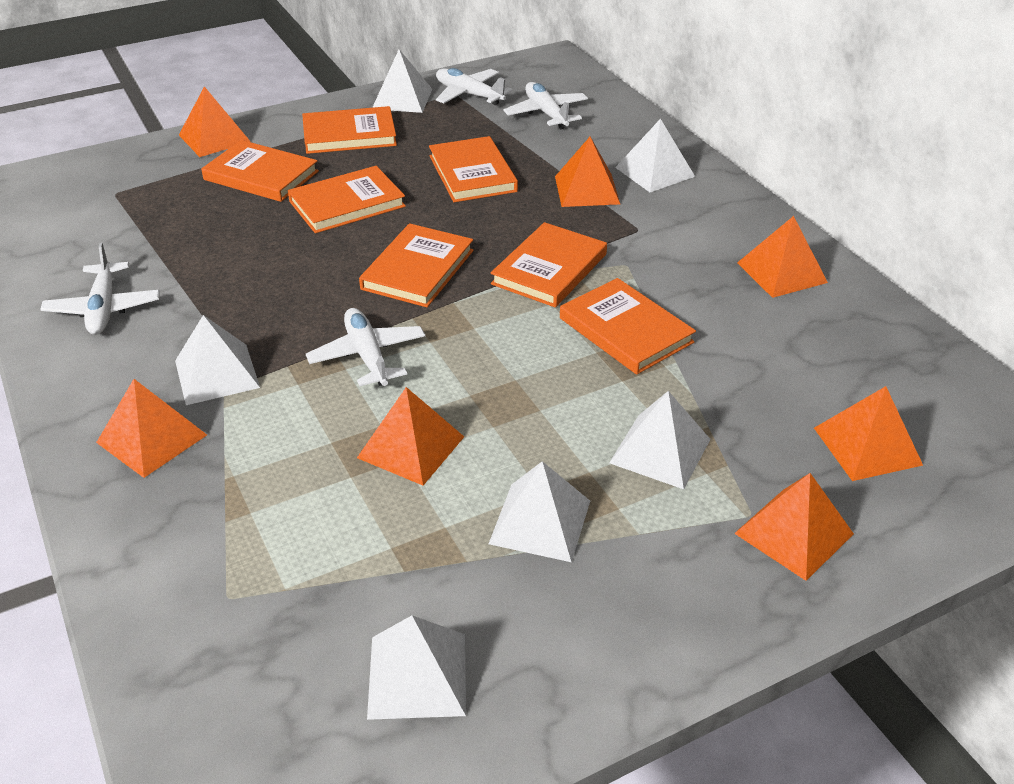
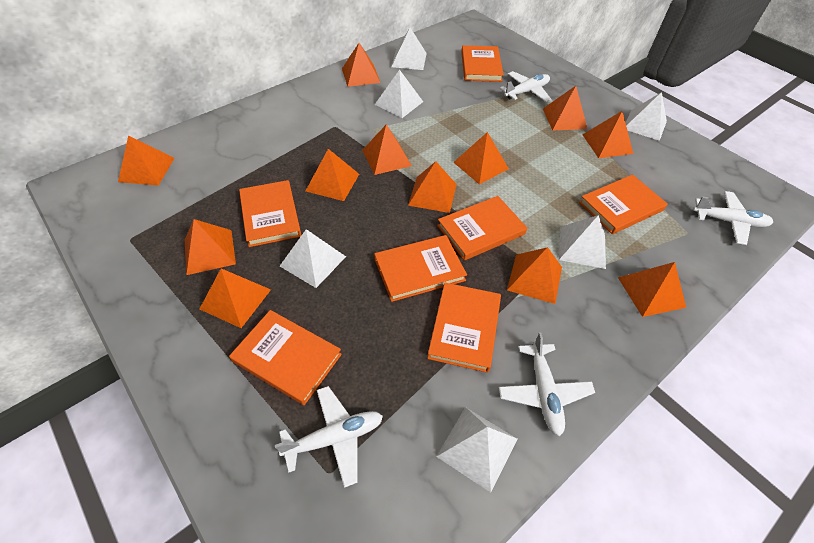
orange pyramid: 7 -> 12

